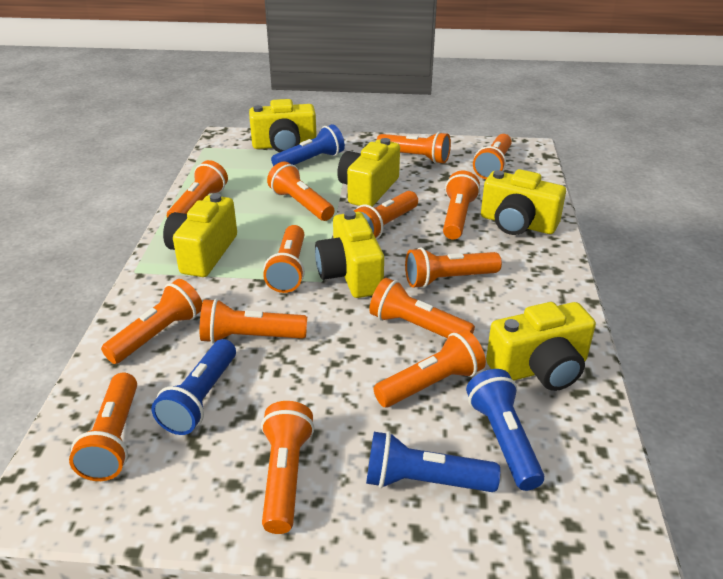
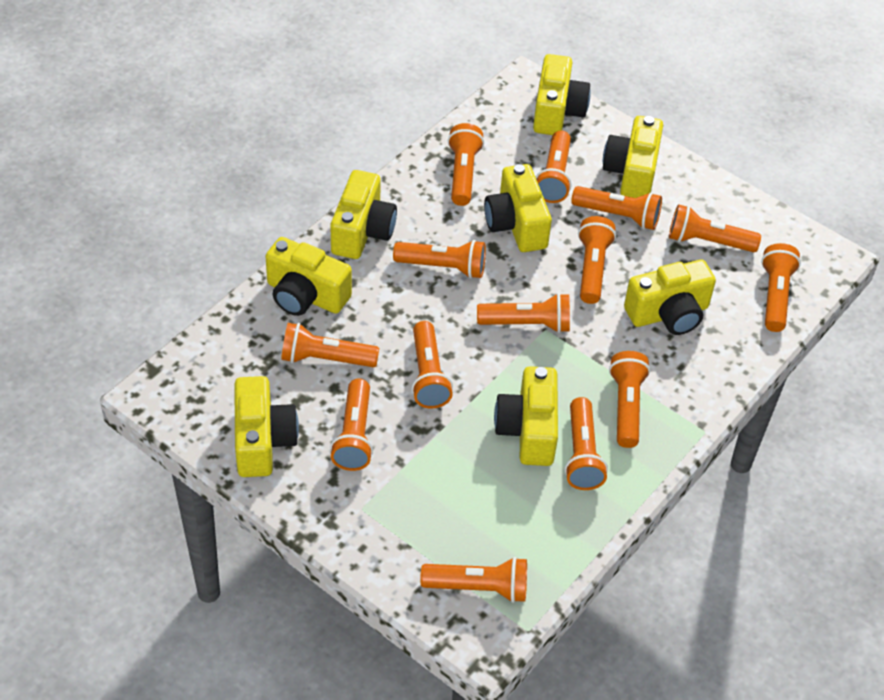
blue flashlight: 4 -> 0
yellow camera: 6 -> 8

